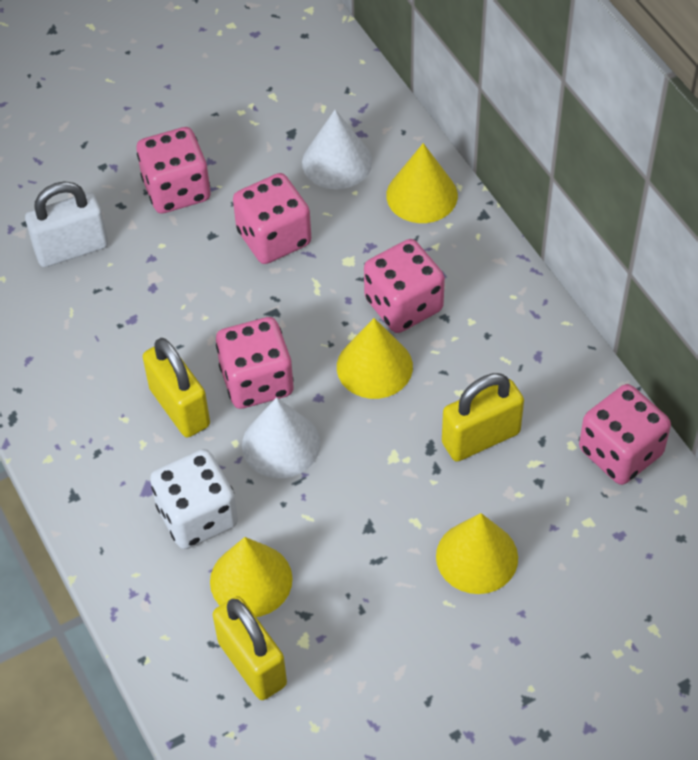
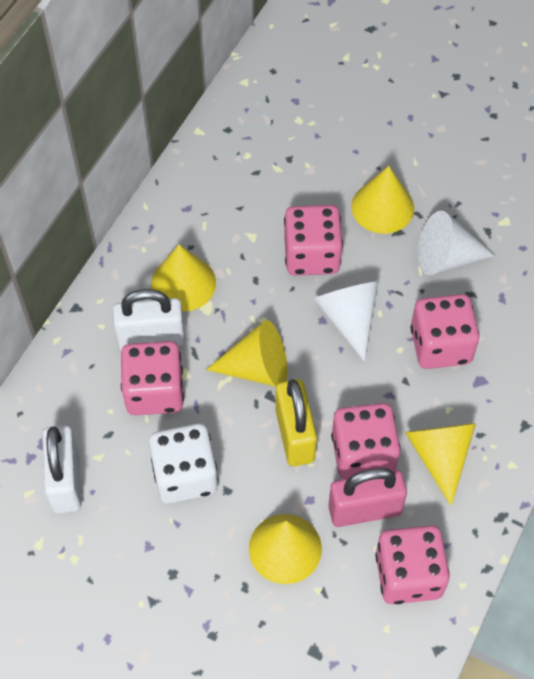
pink padlock: 0 -> 1
white padlock: 1 -> 2
yellow cone: 4 -> 5
yellow padlock: 3 -> 1

